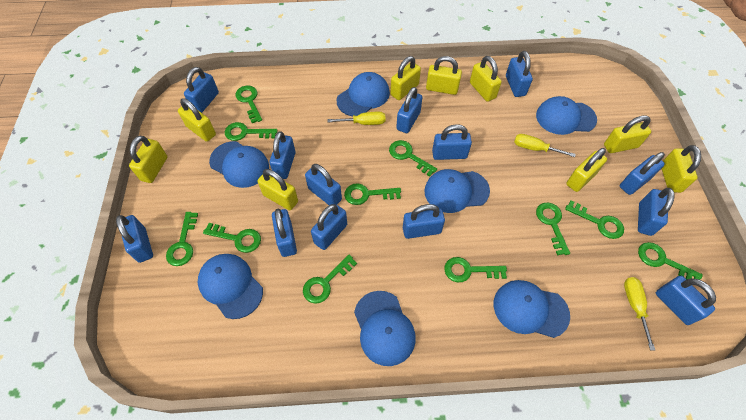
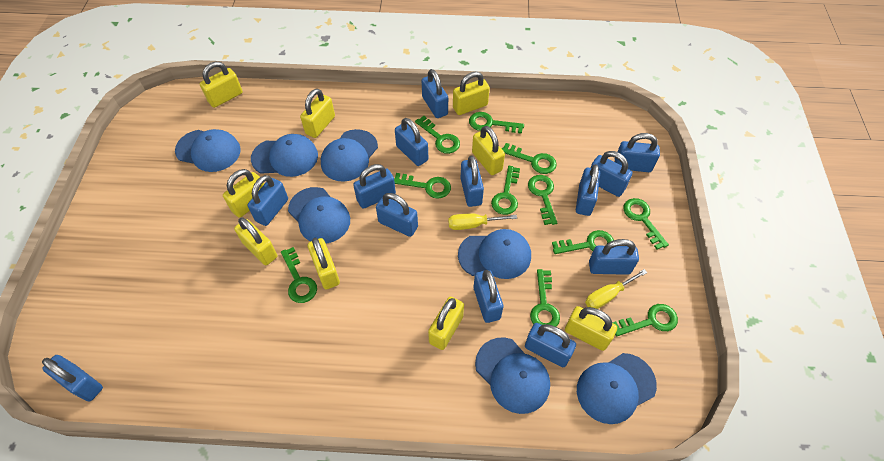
yellow screwdriver: 3 -> 2

